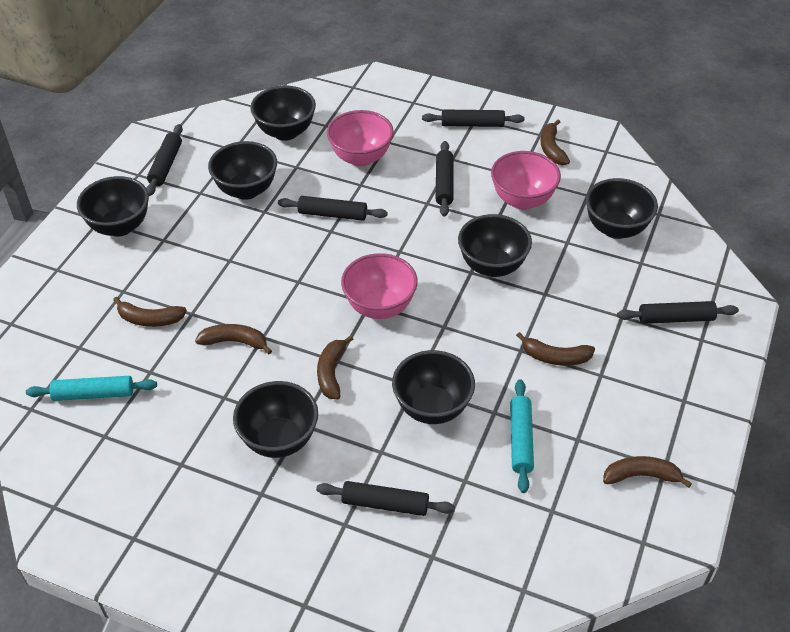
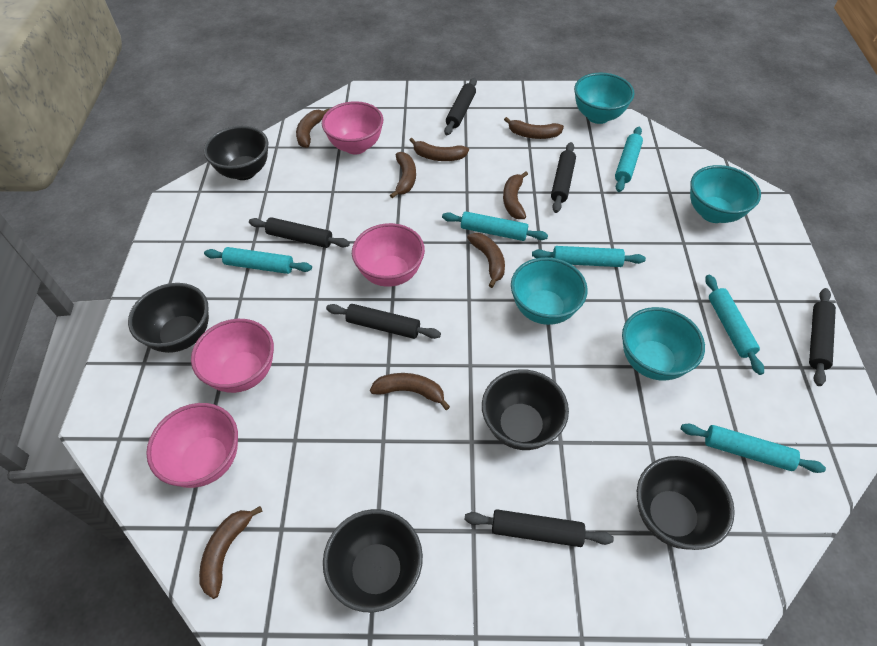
black bowl: 7 -> 5
brown banana: 6 -> 8
pink bowl: 3 -> 4
turquoise bowl: 0 -> 4
turquoise rolling pin: 2 -> 6

